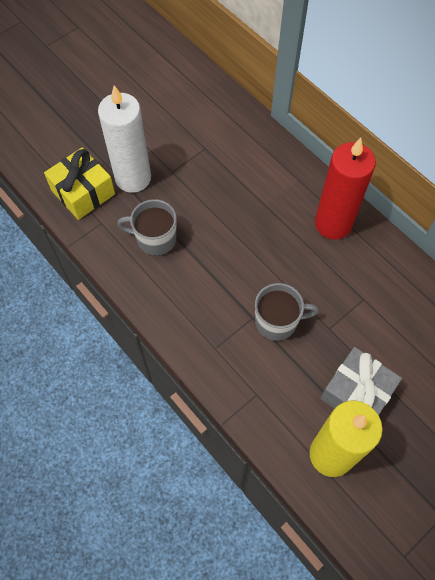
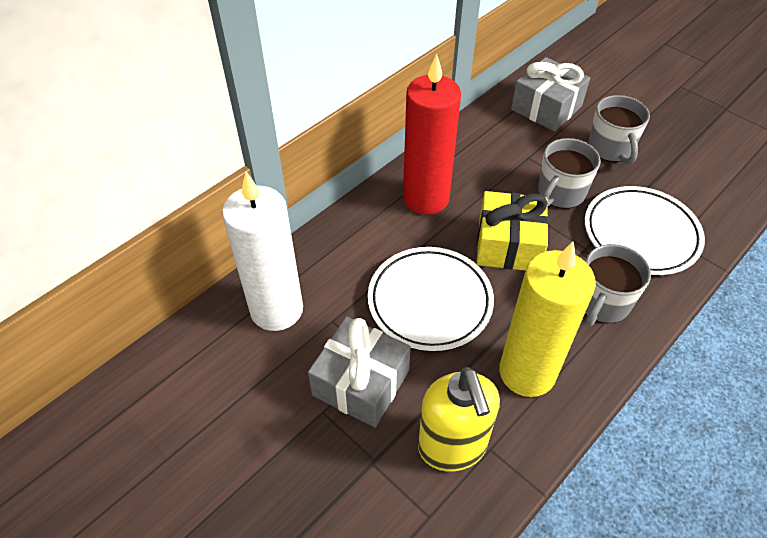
grey gift: 1 -> 2
grey mug: 2 -> 3
white plate: 0 -> 2
yellow soap dispenser: 0 -> 1

